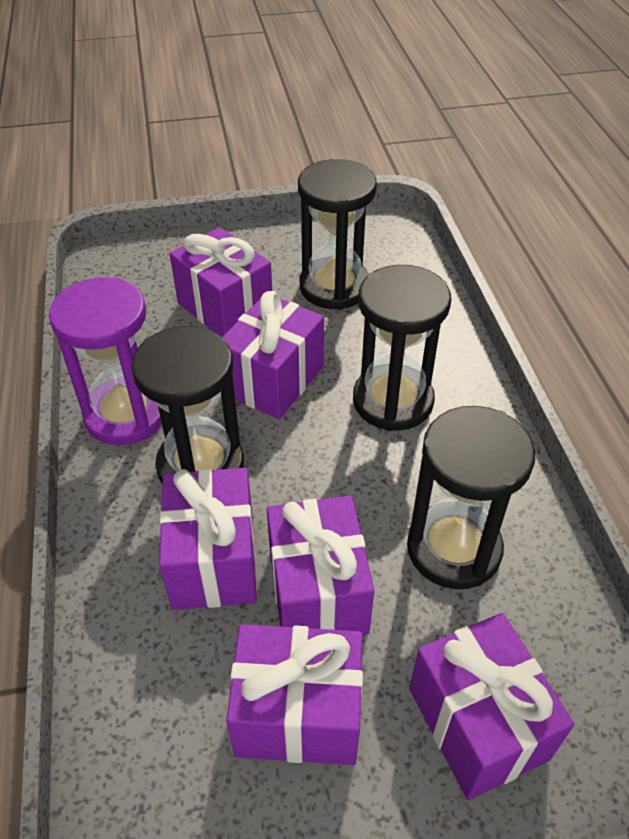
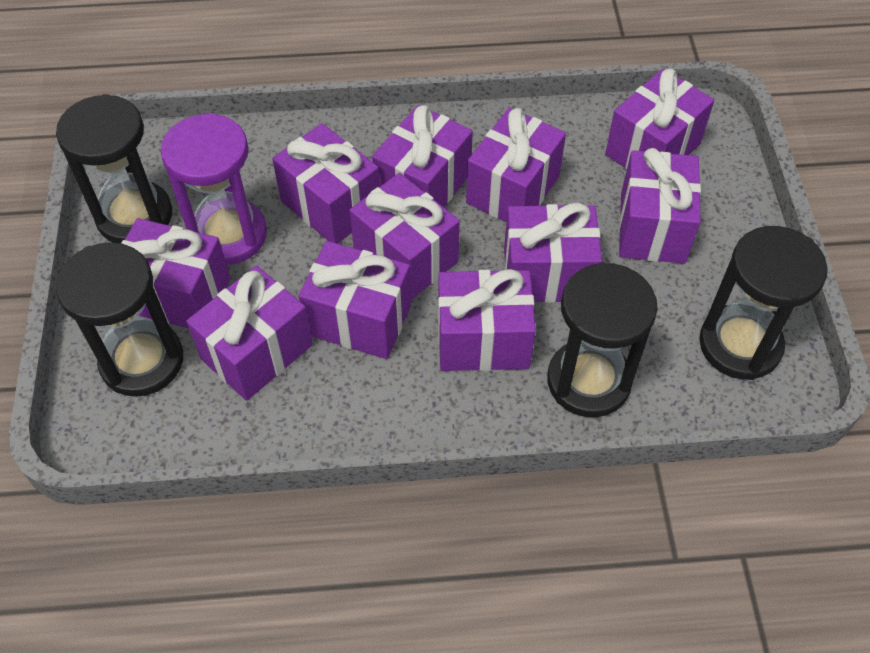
purple gift: 6 -> 11

